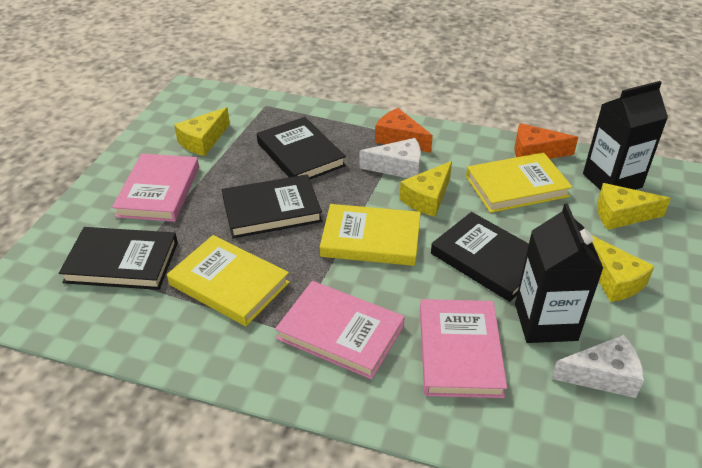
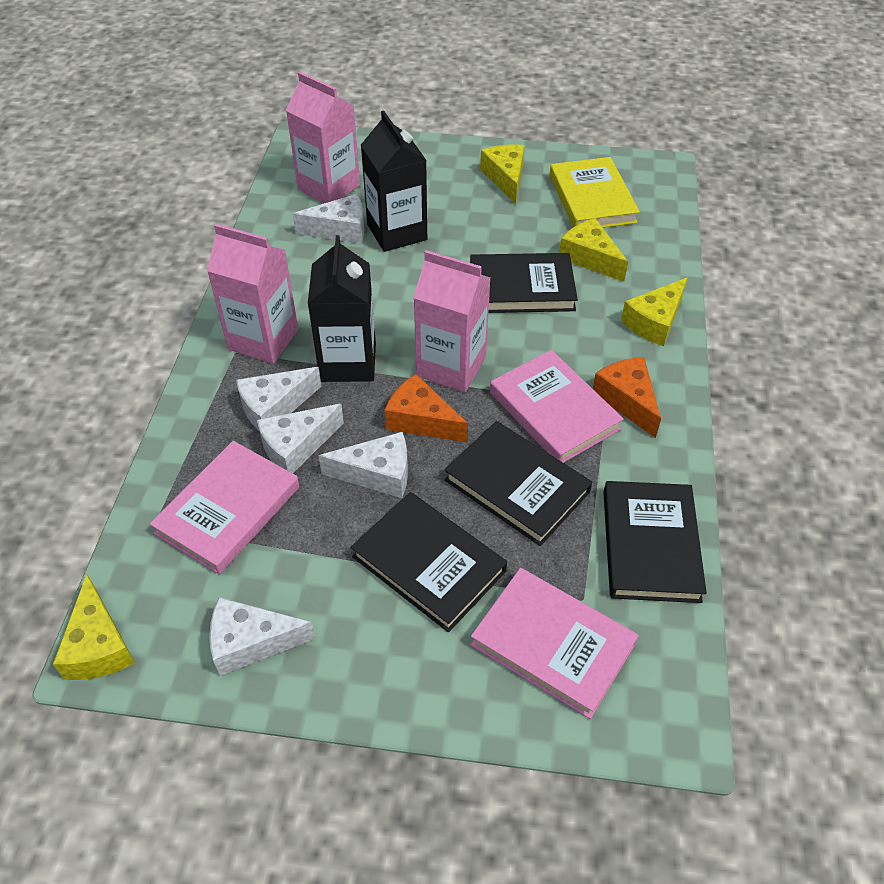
pink carton: 0 -> 3
white cheese: 2 -> 5
yellow book: 3 -> 1

